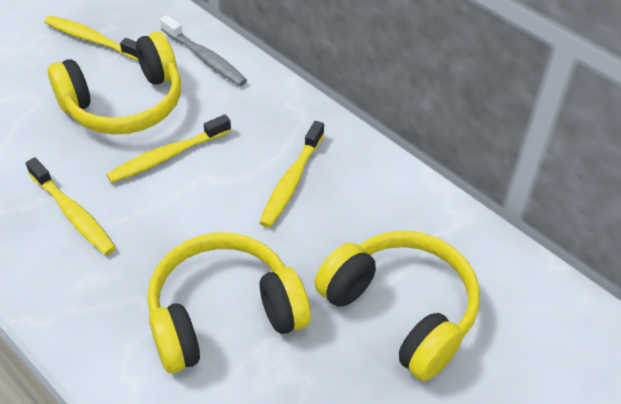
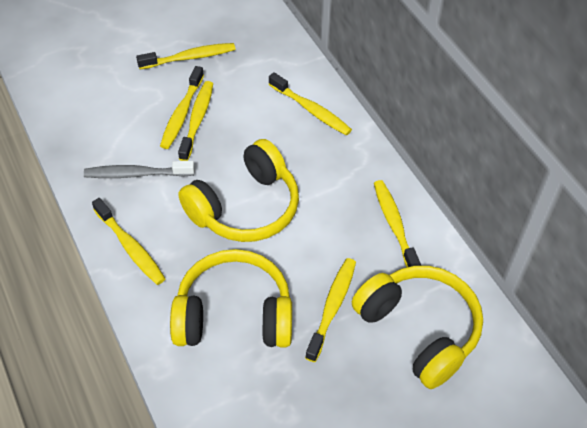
yellow toothbrush: 4 -> 7

